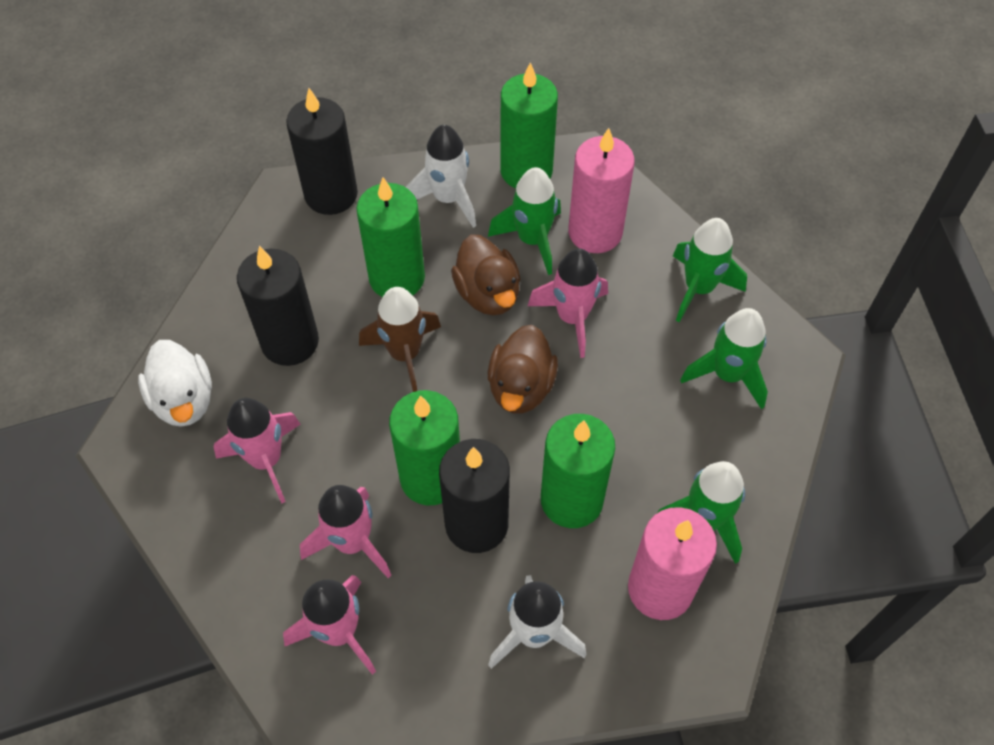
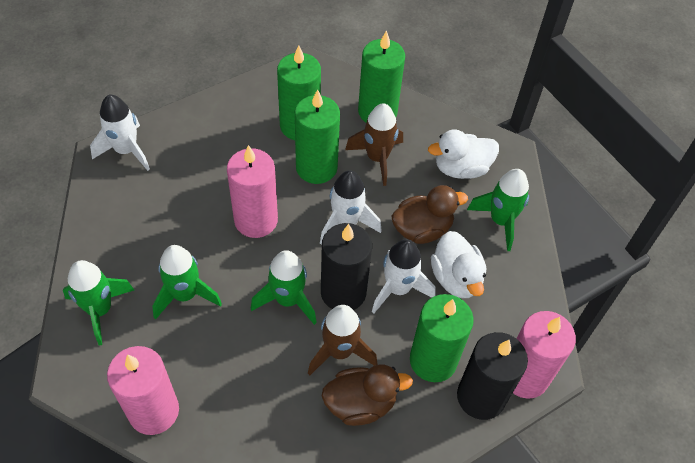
black candle: 3 -> 2
brown rocket: 1 -> 2
pink candle: 2 -> 3
pink rocket: 4 -> 0
white duck: 1 -> 2
white rocket: 2 -> 3

